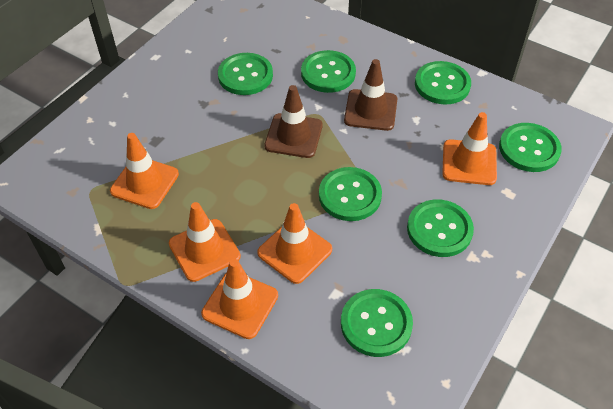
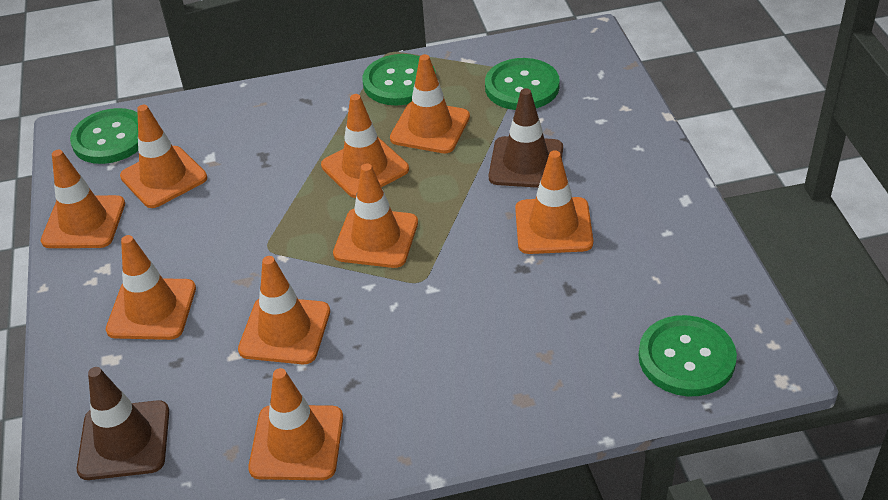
green button: 7 -> 4
orange traffic cone: 5 -> 9

